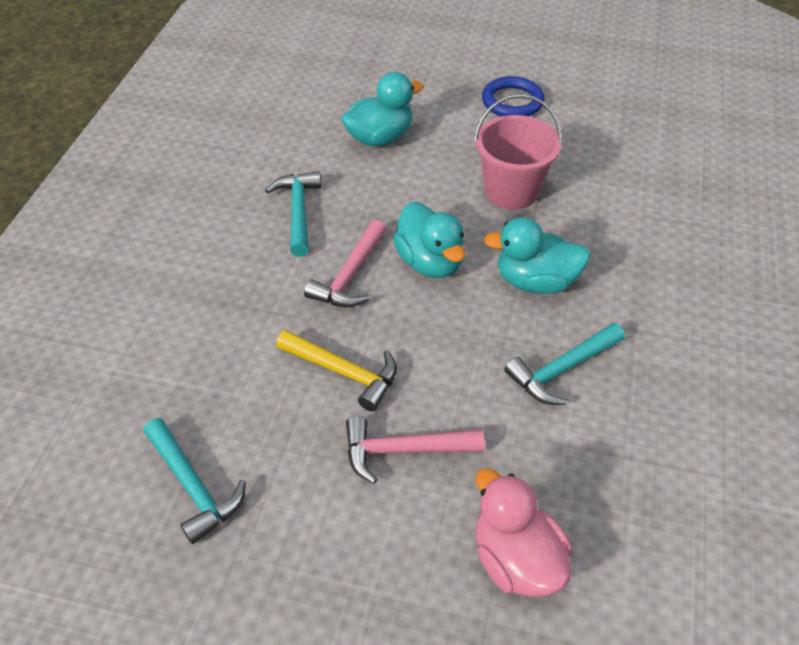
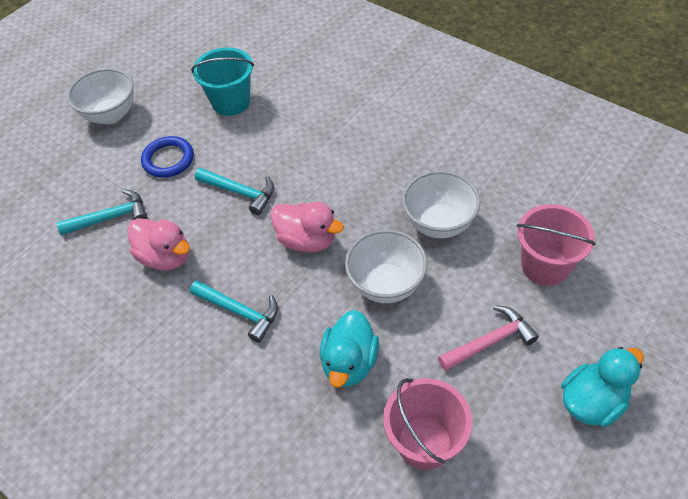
pink bucket: 1 -> 2
pink duck: 1 -> 2
pink hammer: 2 -> 1
turquoise bucket: 0 -> 1
turquoise duck: 3 -> 2
white bowl: 0 -> 3
yellow hammer: 1 -> 0

